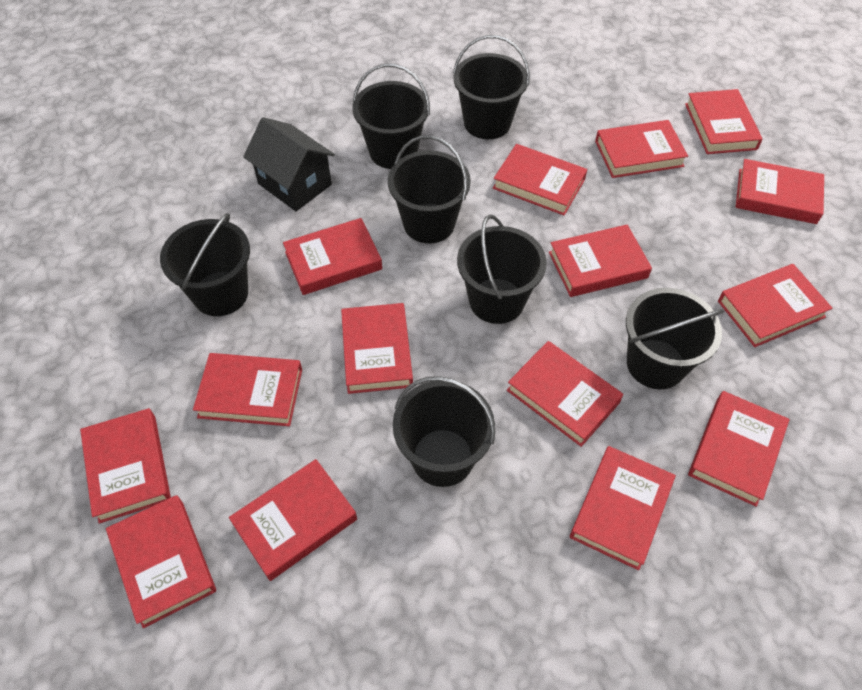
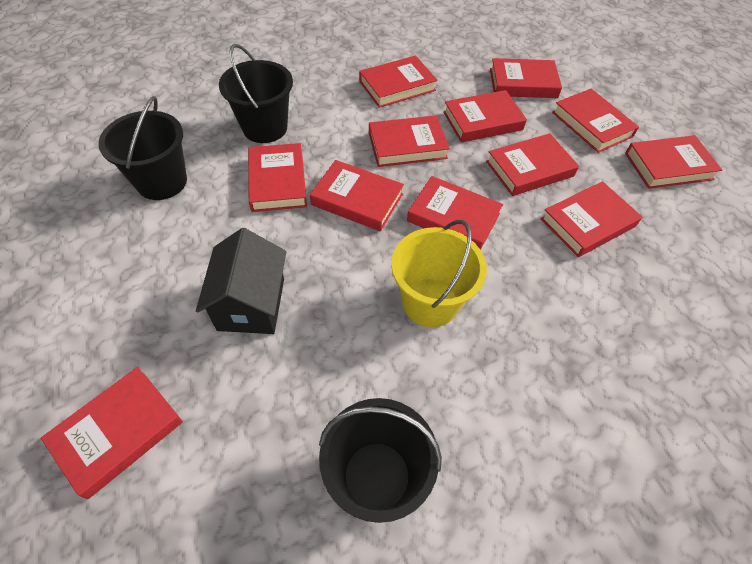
black bucket: 7 -> 3
red book: 15 -> 12
yellow bucket: 0 -> 1

